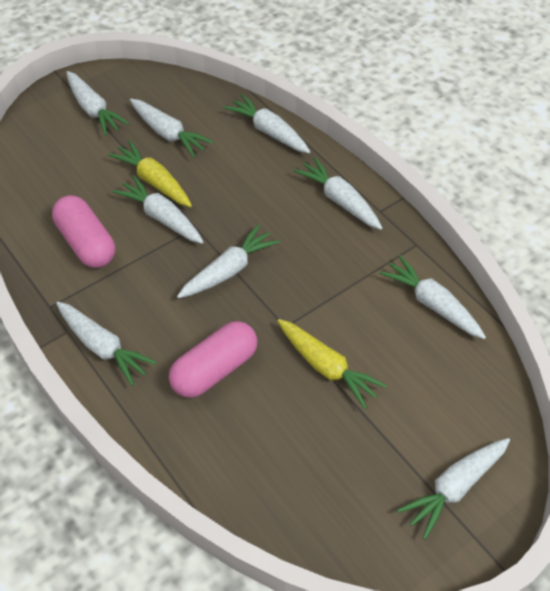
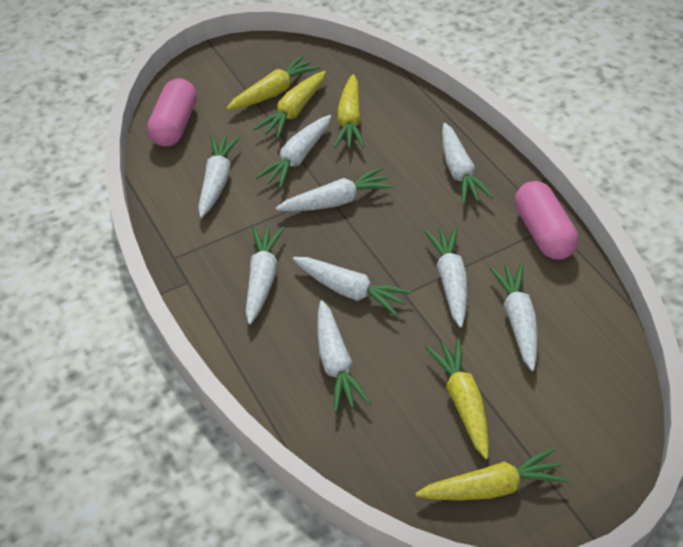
yellow carrot: 2 -> 5

